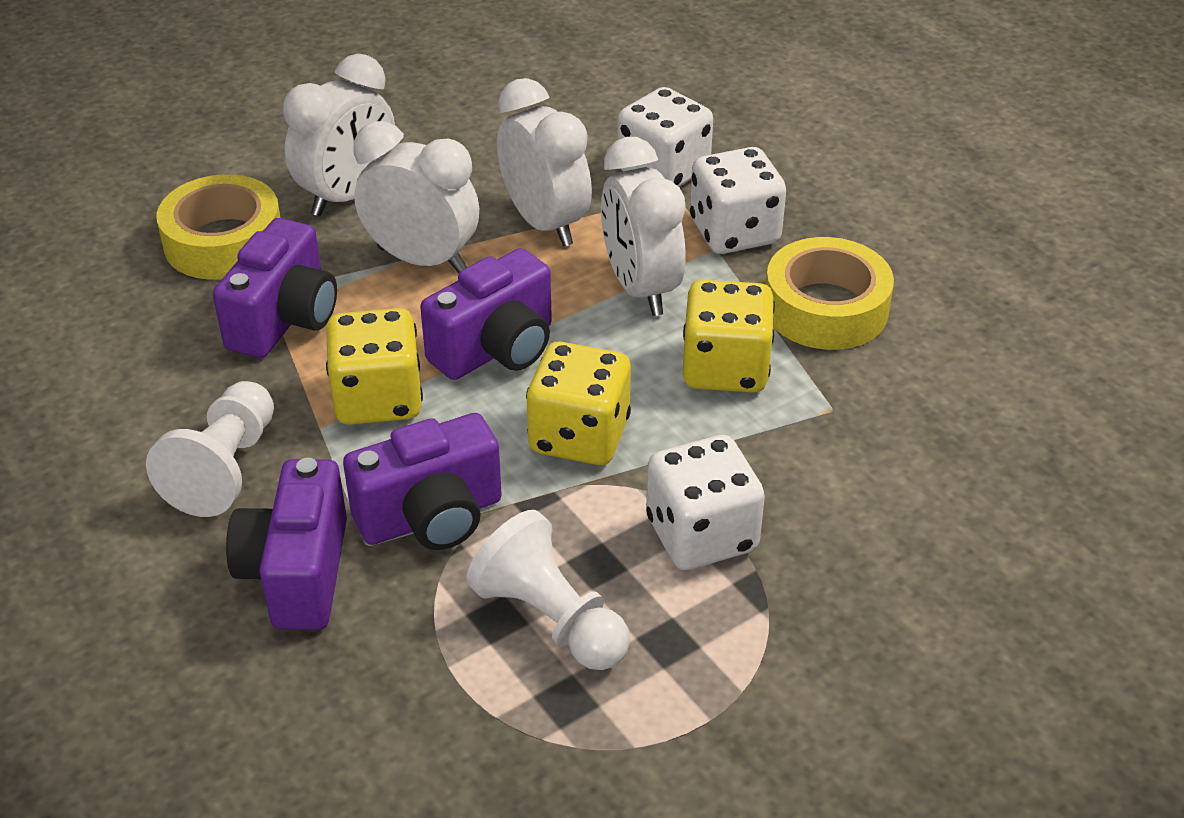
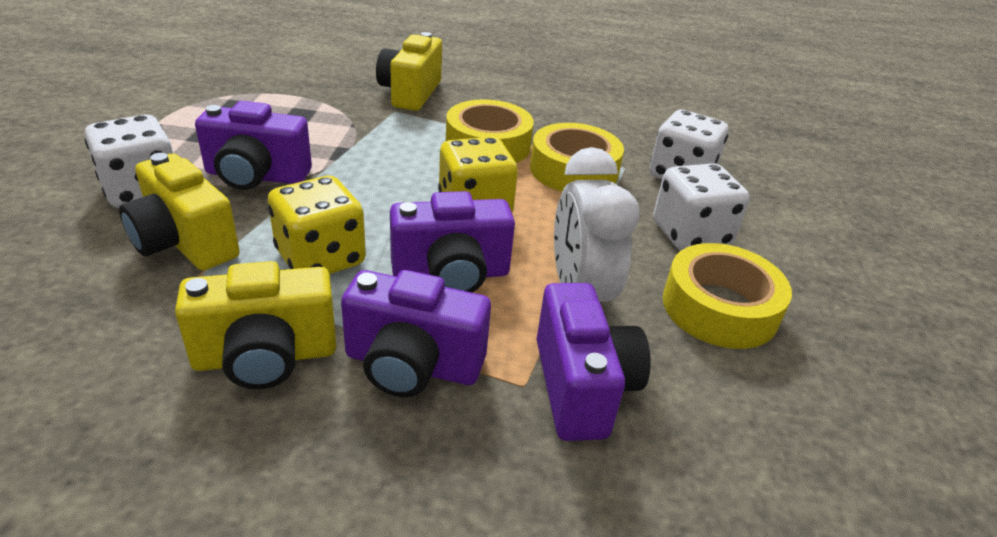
white clock: 4 -> 1
white pawn: 2 -> 0
yellow camera: 0 -> 3
yellow dice: 3 -> 2
yellow tape: 2 -> 3

